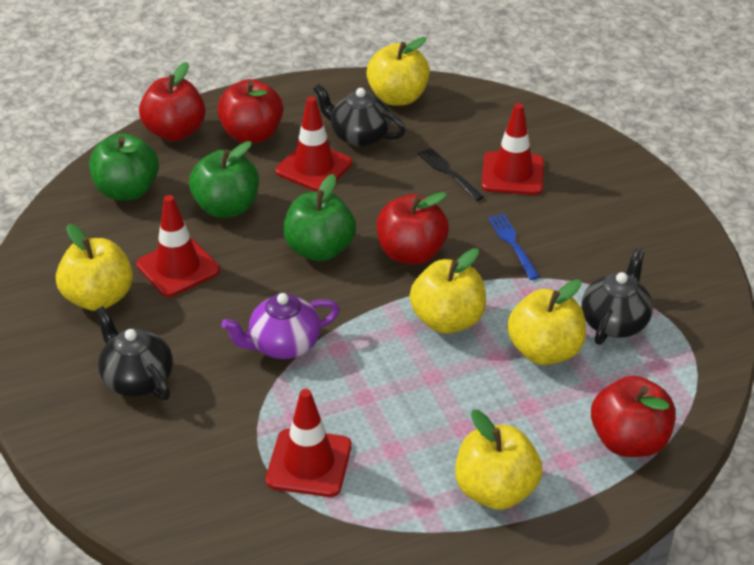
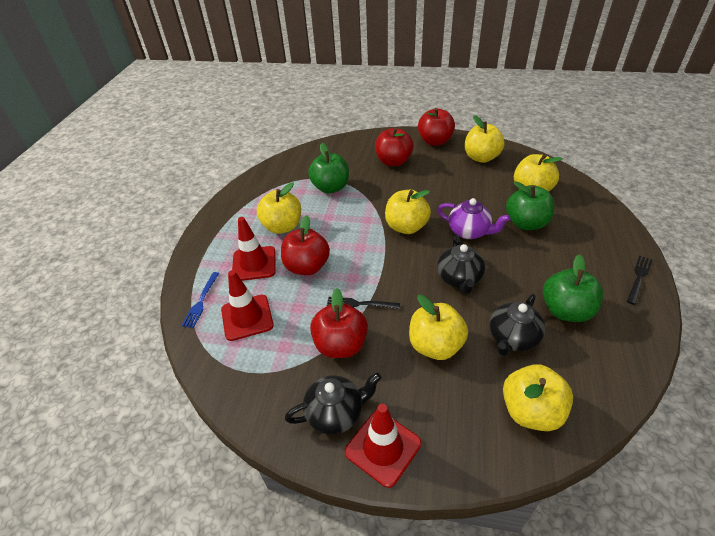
black fork: 1 -> 2
red traffic cone: 4 -> 3
yellow apple: 5 -> 6

